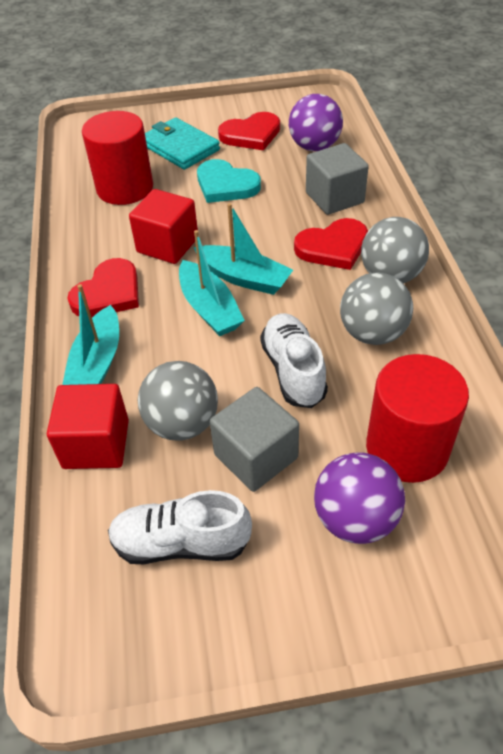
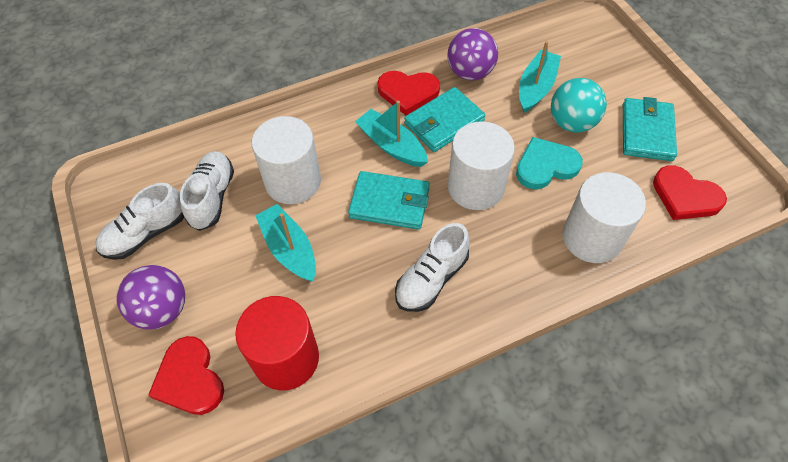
grey ball: 3 -> 0
grey cube: 2 -> 0
red cube: 2 -> 0
red cylinder: 2 -> 1
turquoise ball: 0 -> 1
turquoise wallet: 1 -> 3
white cylinder: 0 -> 3
white shoe: 2 -> 3

